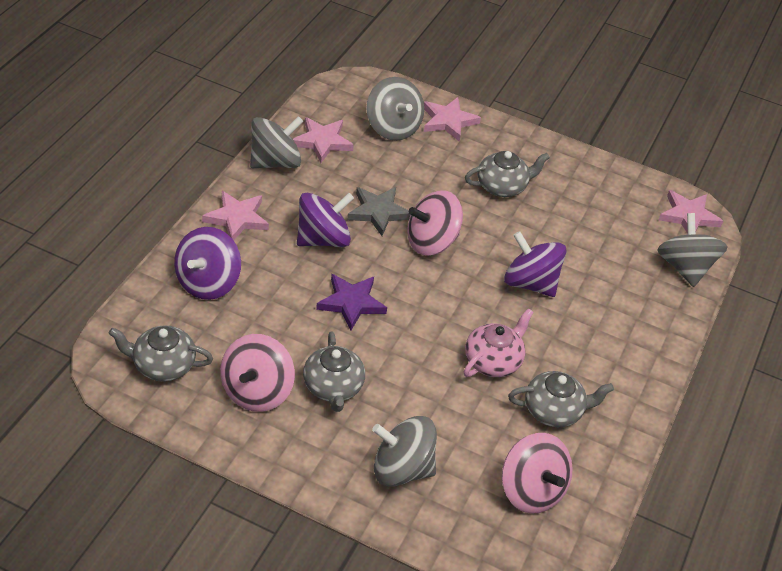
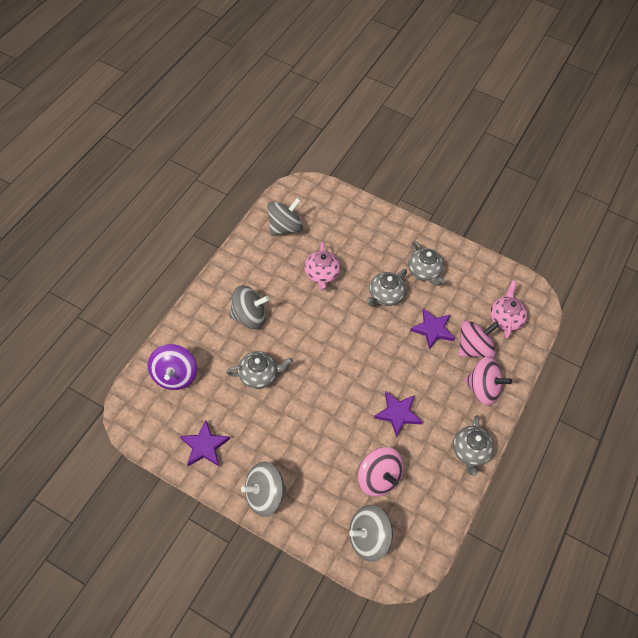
grey star: 1 -> 0
pink star: 4 -> 0
pink teapot: 1 -> 2
purple spinning top: 3 -> 1
purple star: 1 -> 3

